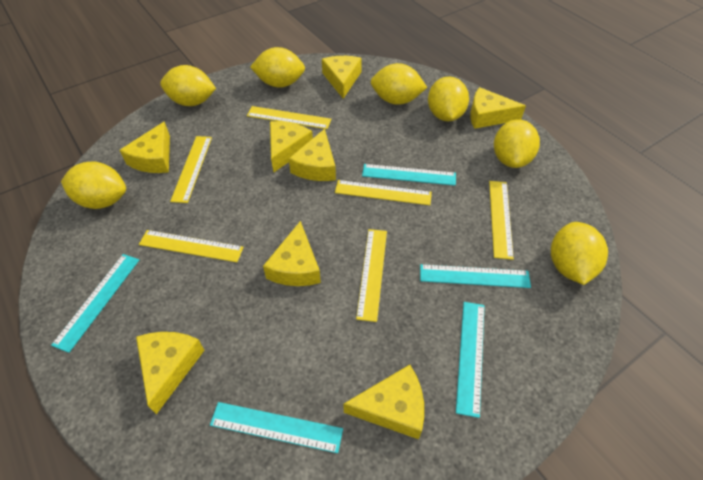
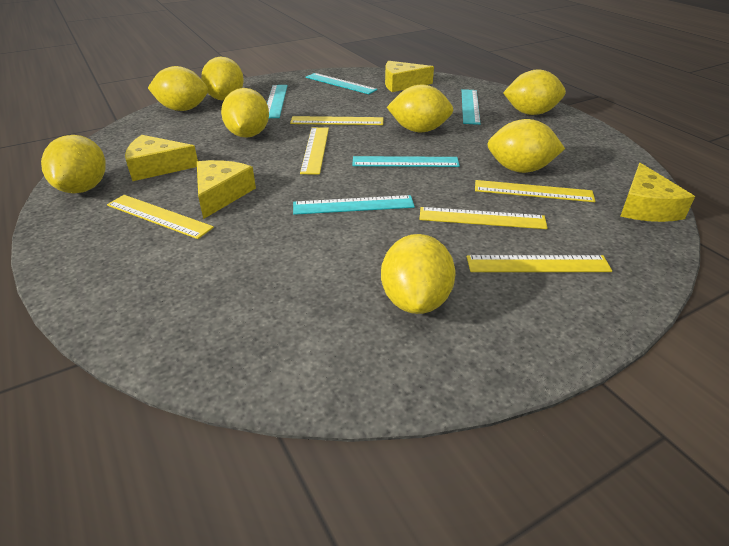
yellow cheese: 8 -> 4
yellow lemon: 7 -> 8

